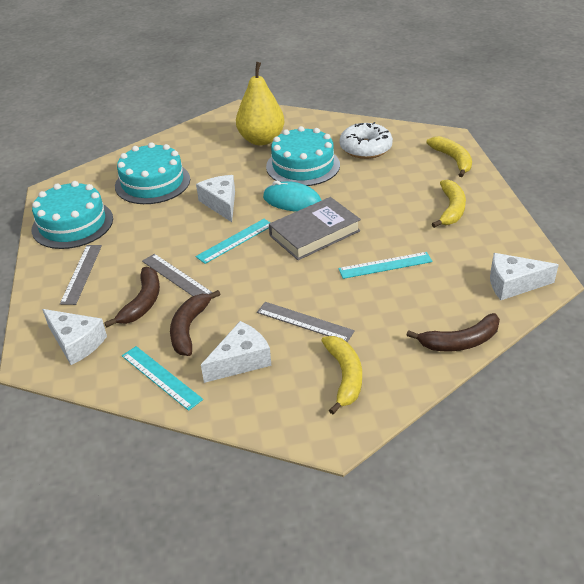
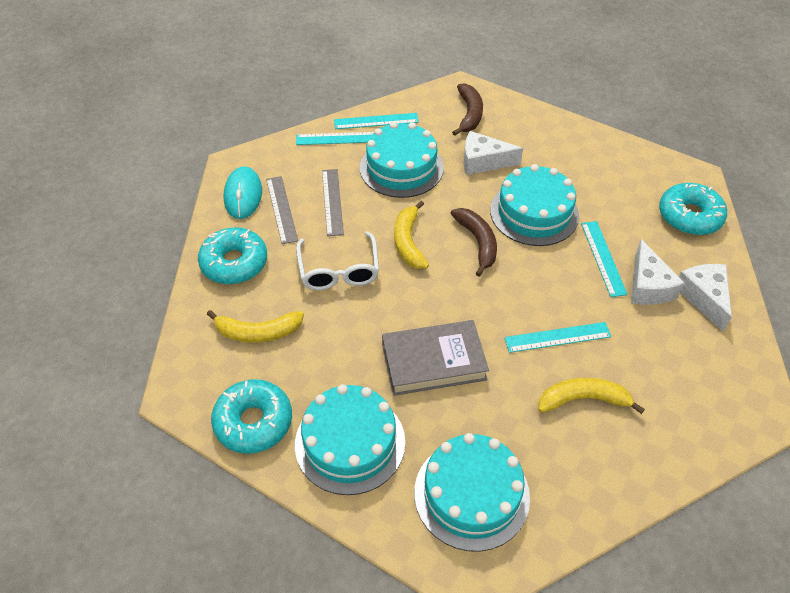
brown banana: 3 -> 2
grey ruler: 3 -> 2
turquoise cake: 3 -> 4
turquoise donut: 0 -> 3
turquoise ruler: 3 -> 4
white cheese: 4 -> 3
white donut: 1 -> 0
white glasses: 0 -> 1
yellow pear: 1 -> 0

